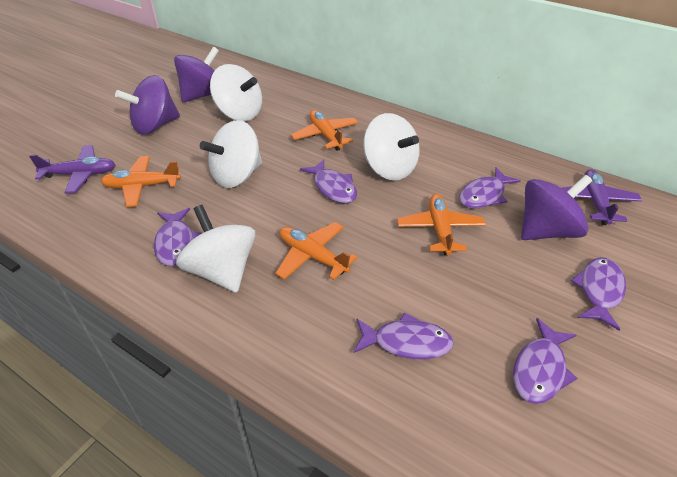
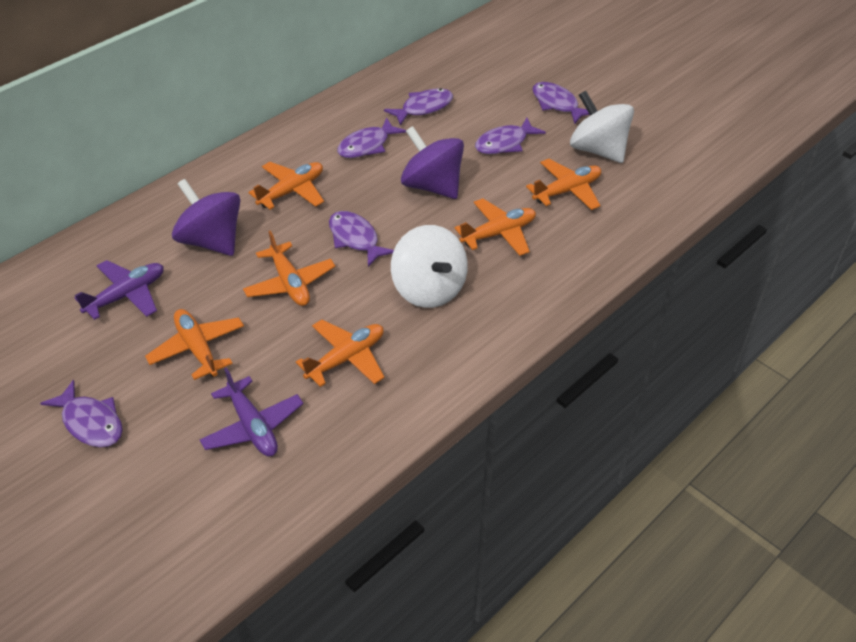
orange plane: 4 -> 6
purple spinning top: 3 -> 2
white spinning top: 4 -> 2

